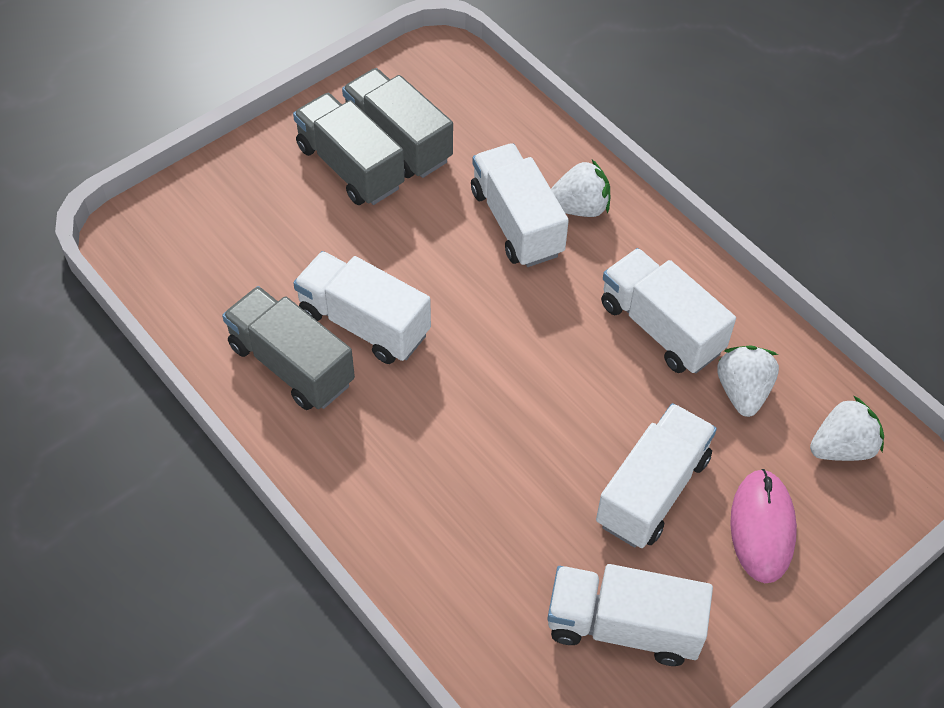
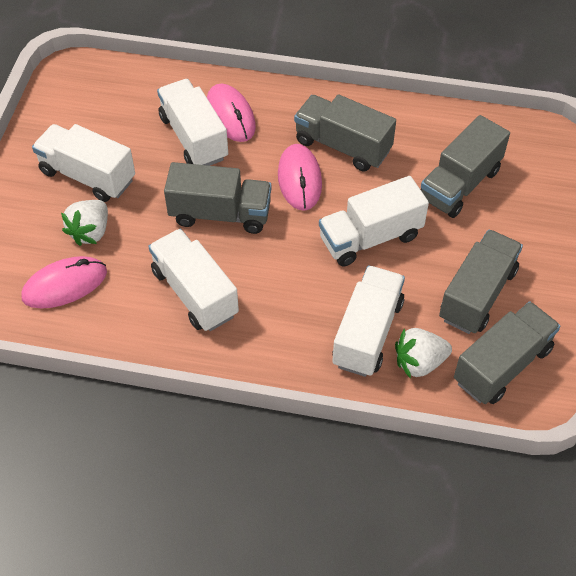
grey truck: 3 -> 5
pink mouse: 1 -> 3
white strawberry: 3 -> 2

